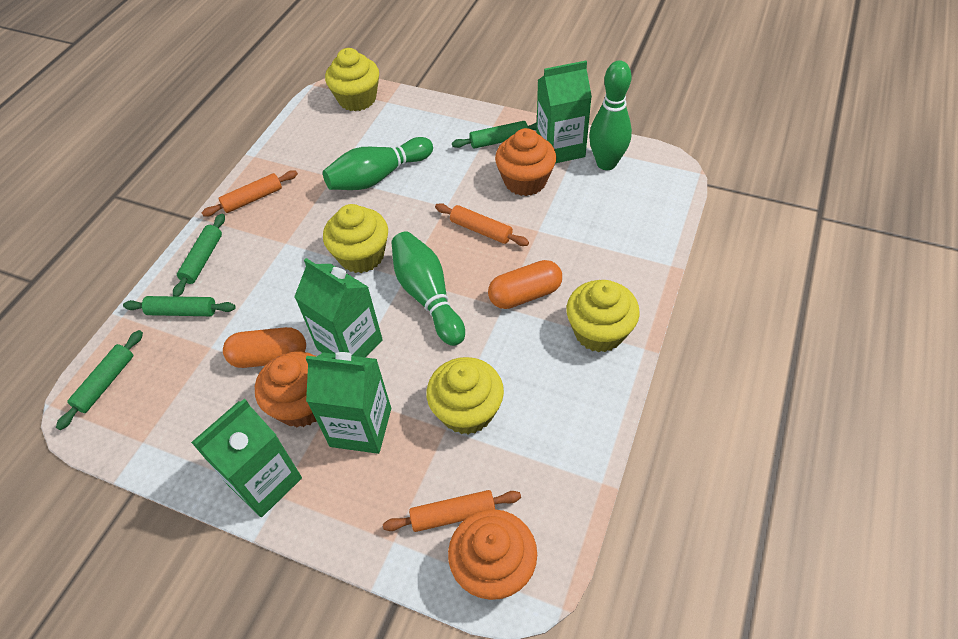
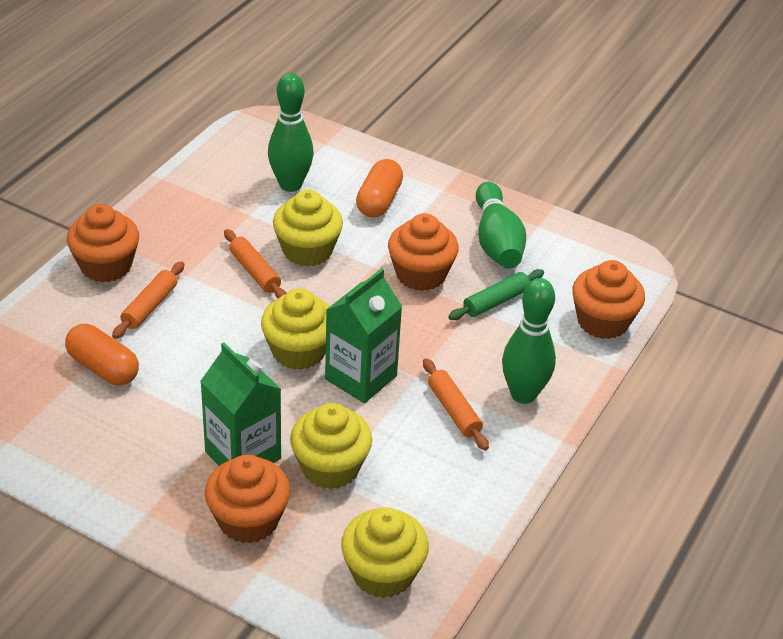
green carton: 4 -> 2
green rolling pin: 4 -> 1
orange cupcake: 3 -> 4

